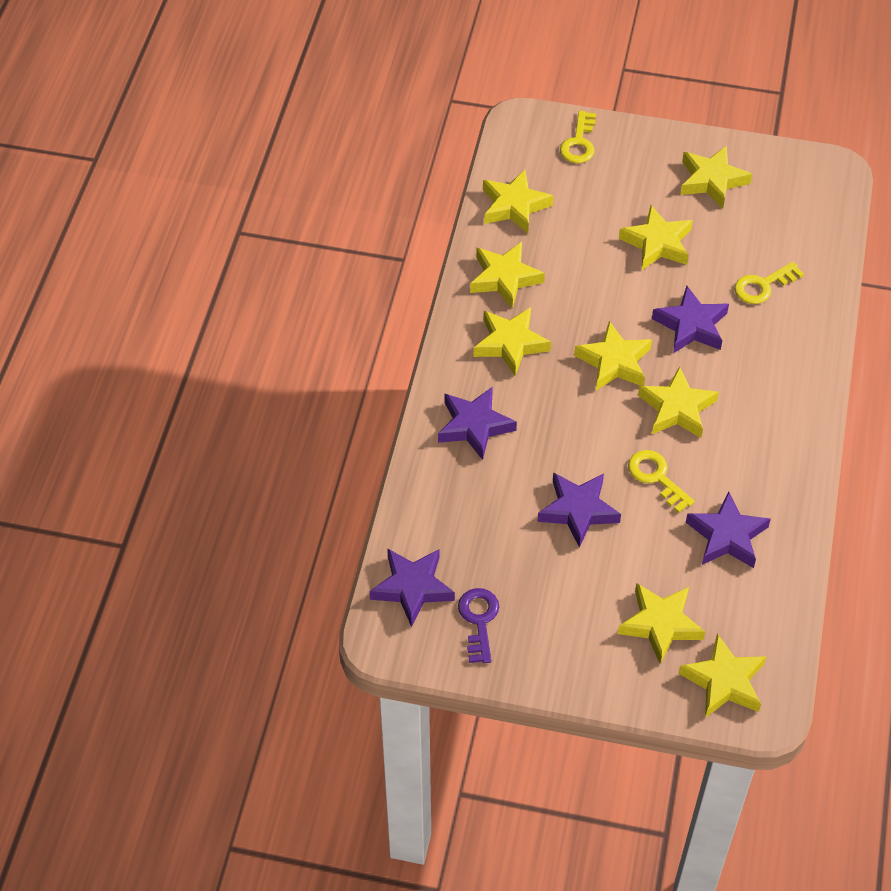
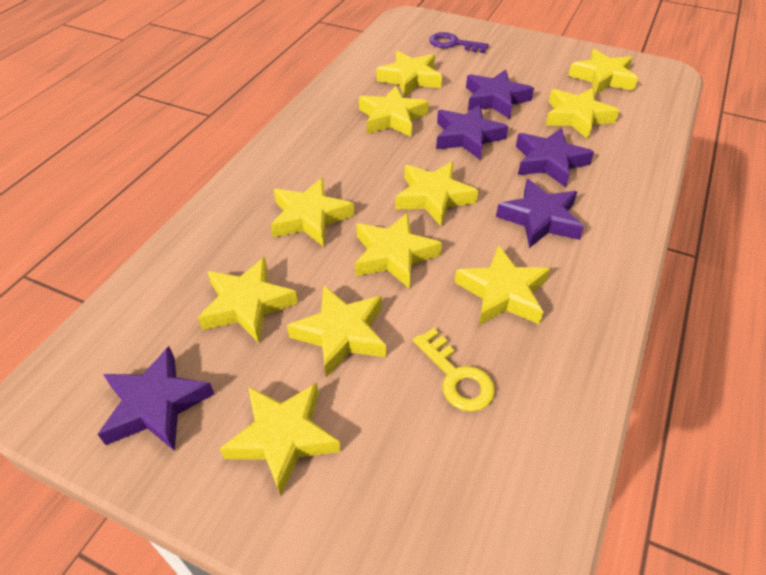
yellow key: 3 -> 1
yellow star: 9 -> 11

